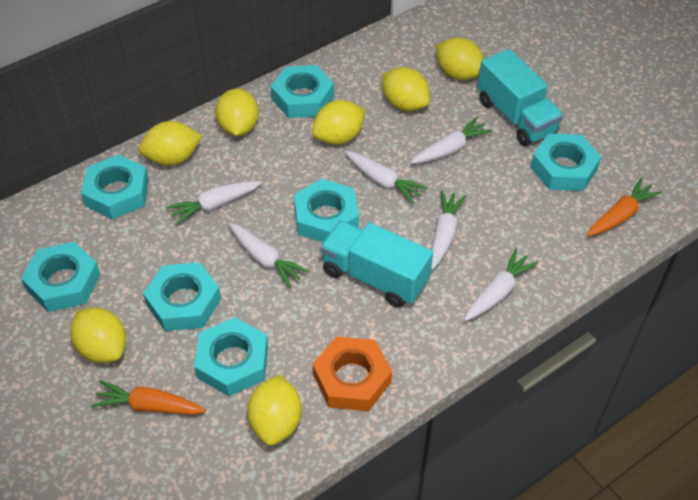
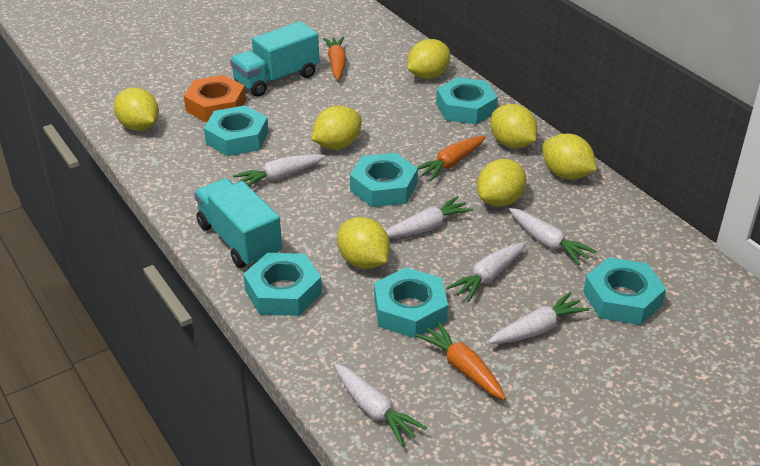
orange carrot: 2 -> 3
turquoise nut: 7 -> 6

